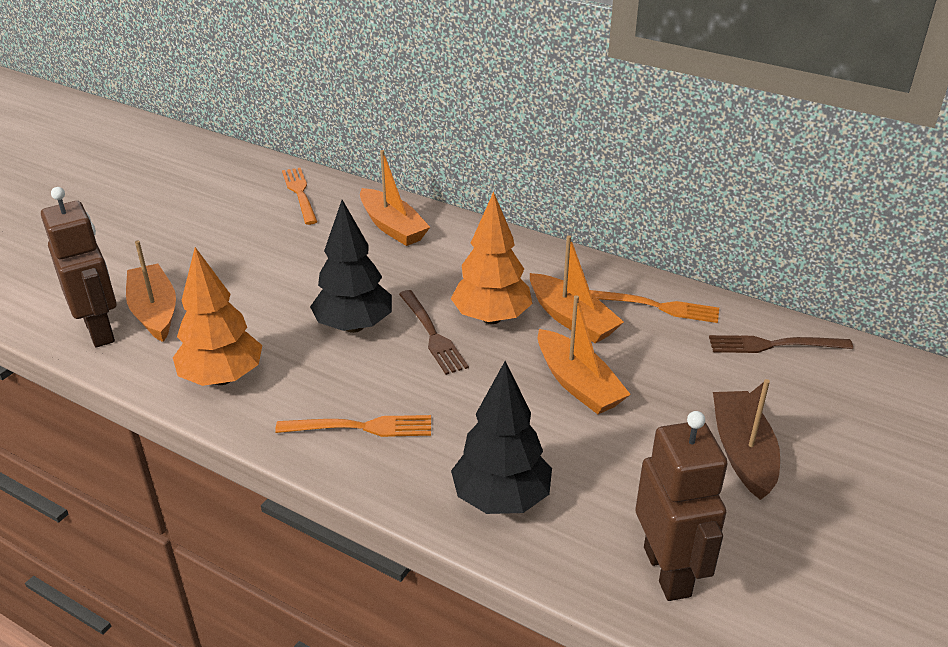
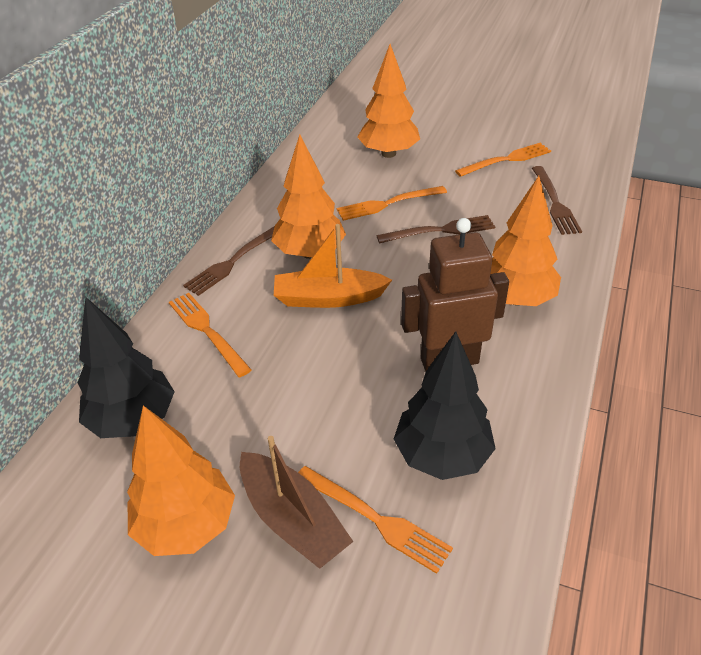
brown fork: 2 -> 3
brown robot: 2 -> 1
orange boat: 4 -> 1
orange fork: 3 -> 4
orange tree: 2 -> 4

